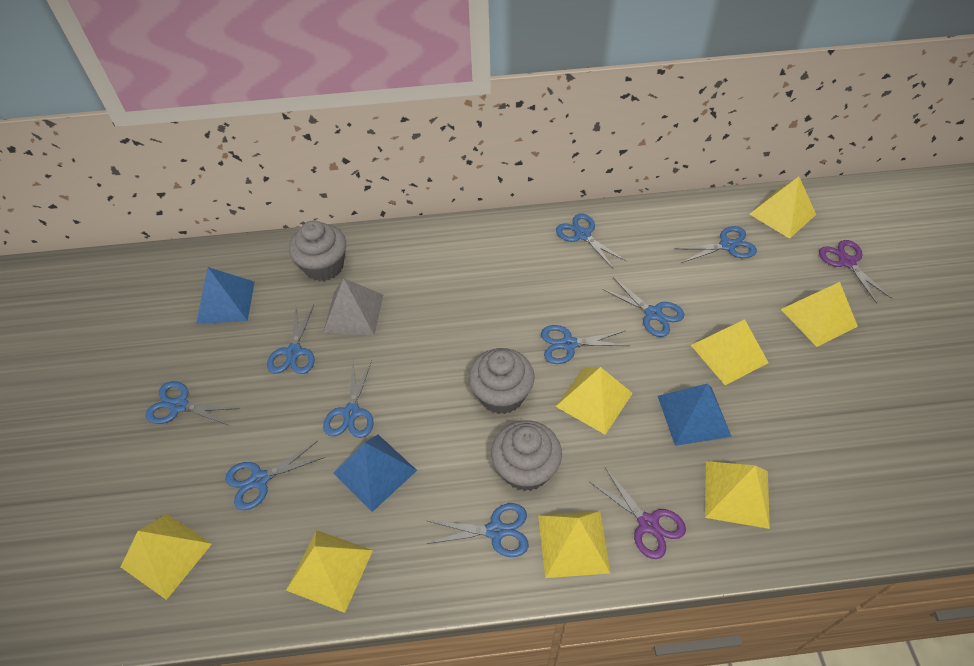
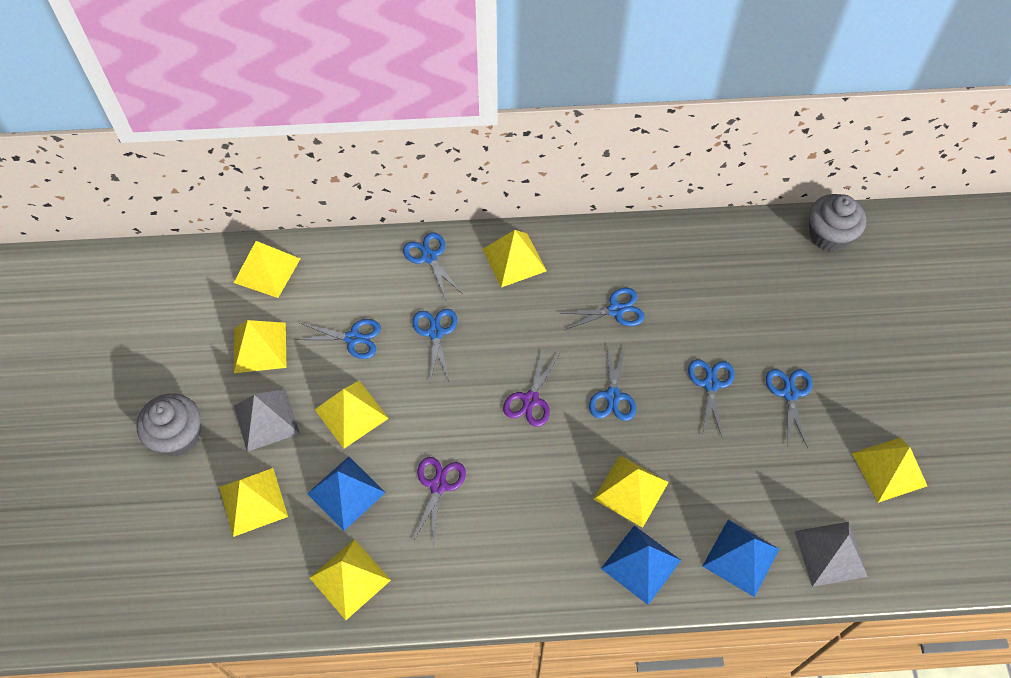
blue scissors: 9 -> 7
grey cupcake: 3 -> 2
grey pyramid: 1 -> 2

